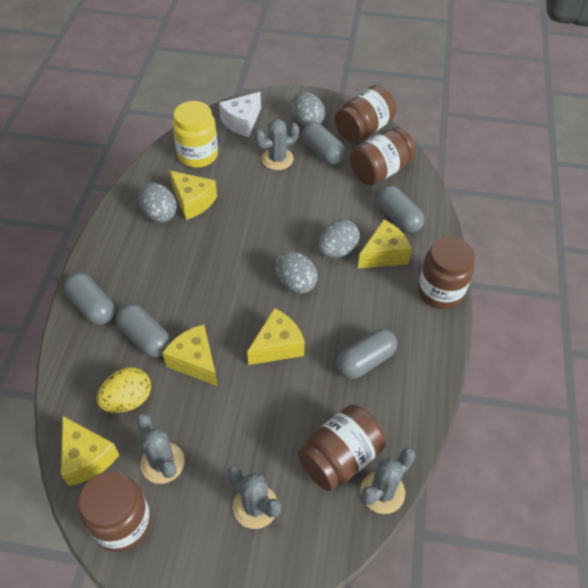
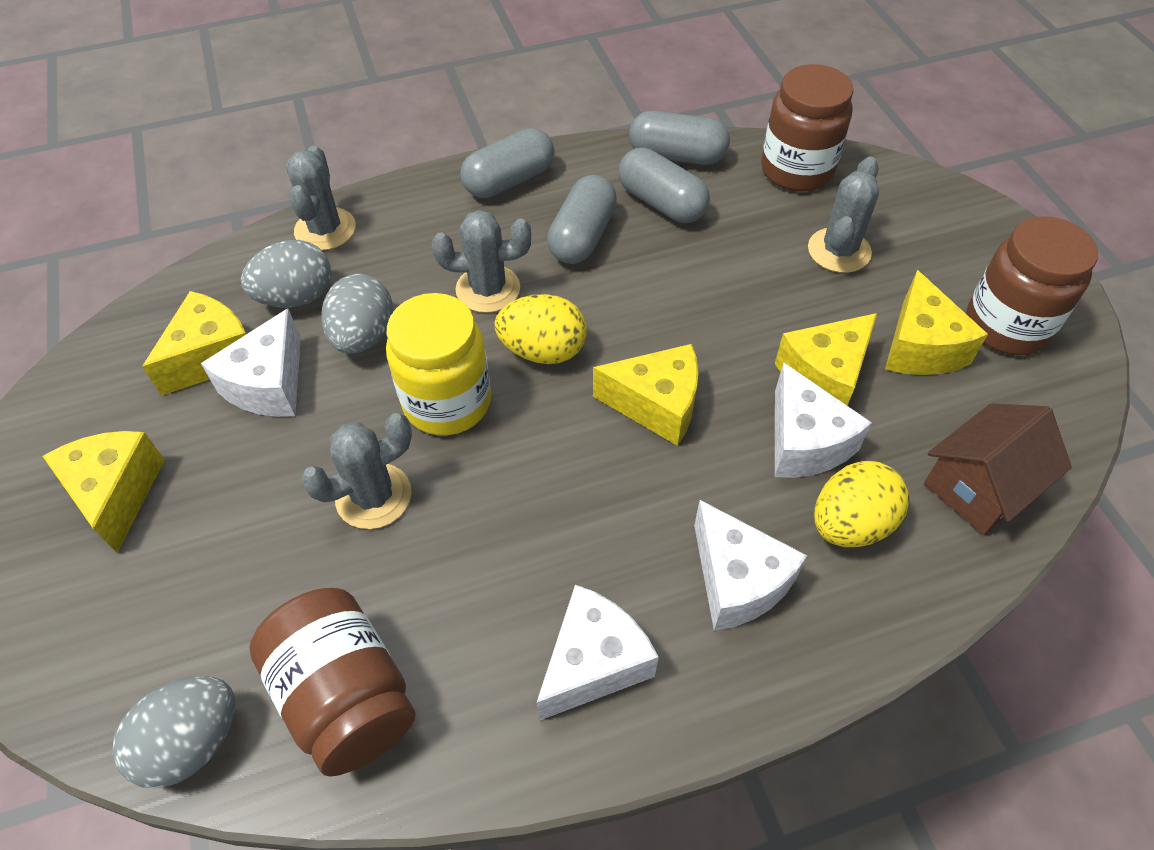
brown house: 0 -> 1
brown jar: 5 -> 3
grey capsule: 5 -> 4
grey egg: 4 -> 3
white cheese: 1 -> 4
yellow egg: 1 -> 2

